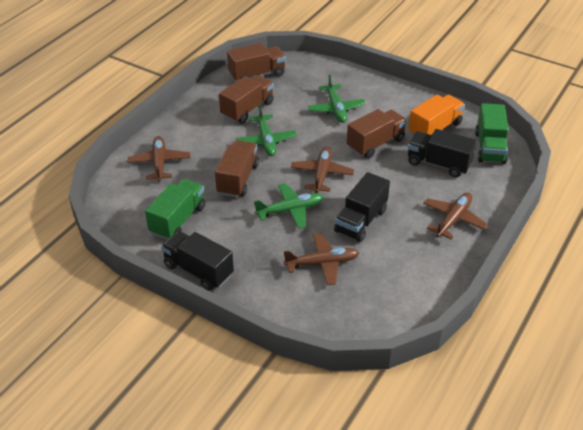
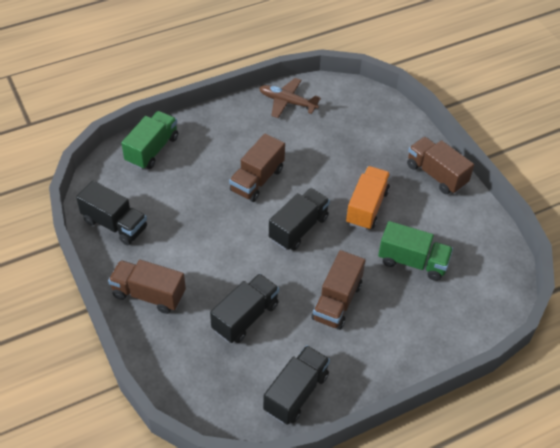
black truck: 3 -> 4
brown plane: 4 -> 1
green plane: 3 -> 0

